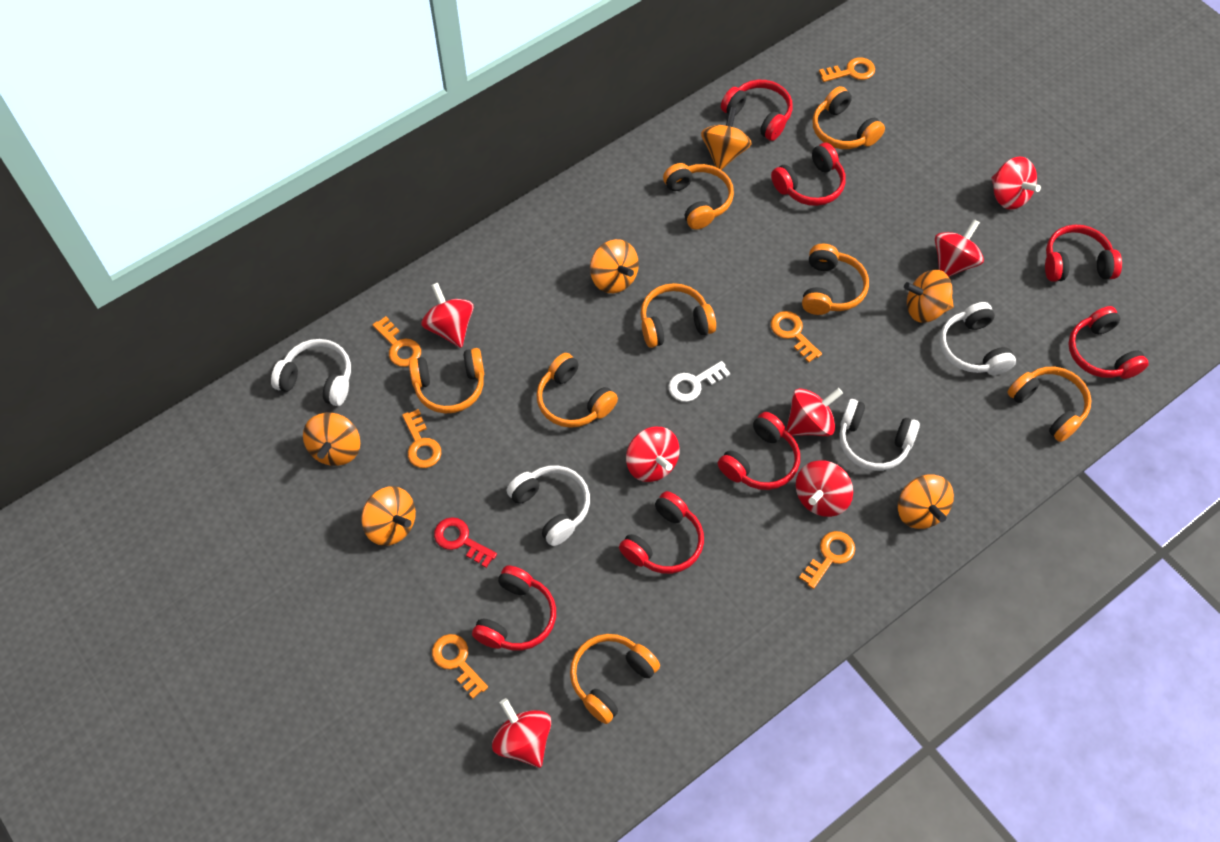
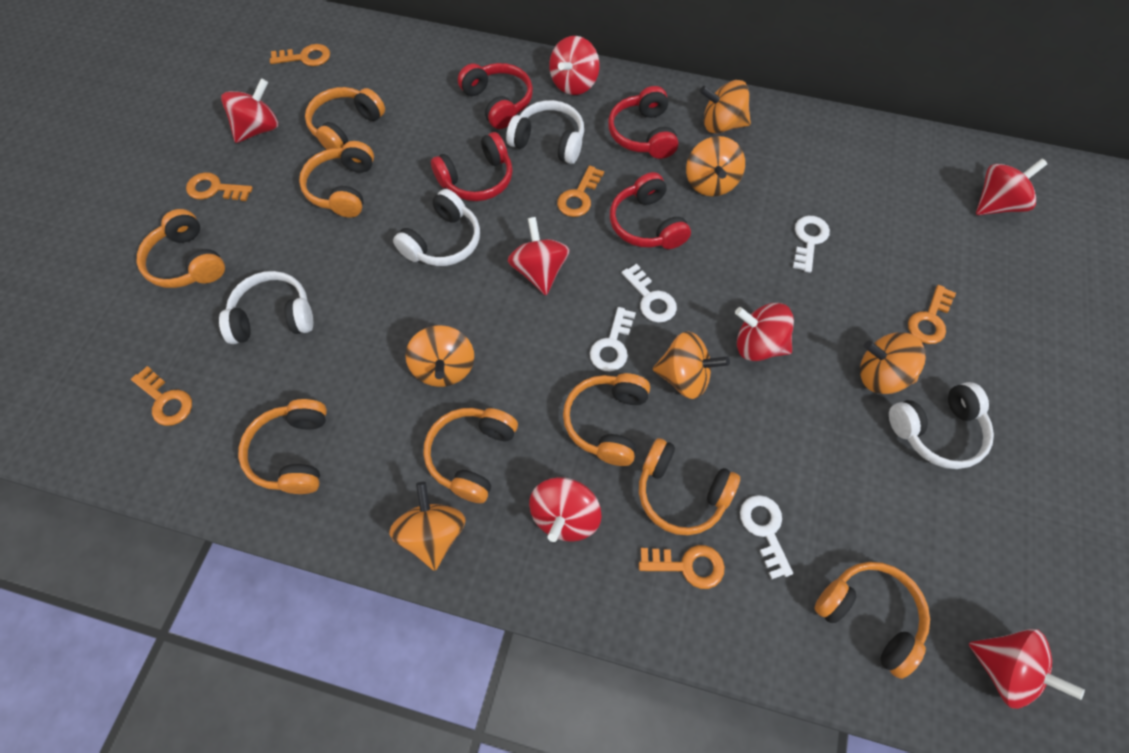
red headphones: 7 -> 4
red key: 1 -> 0
white key: 1 -> 4

